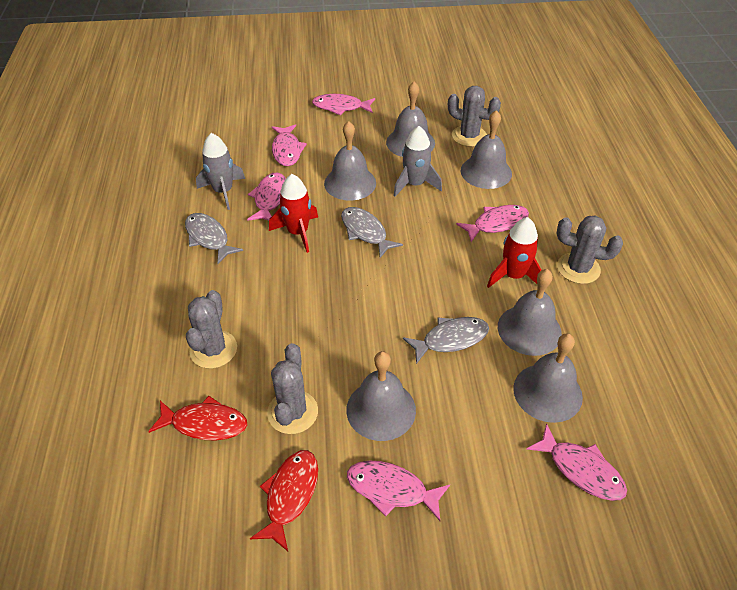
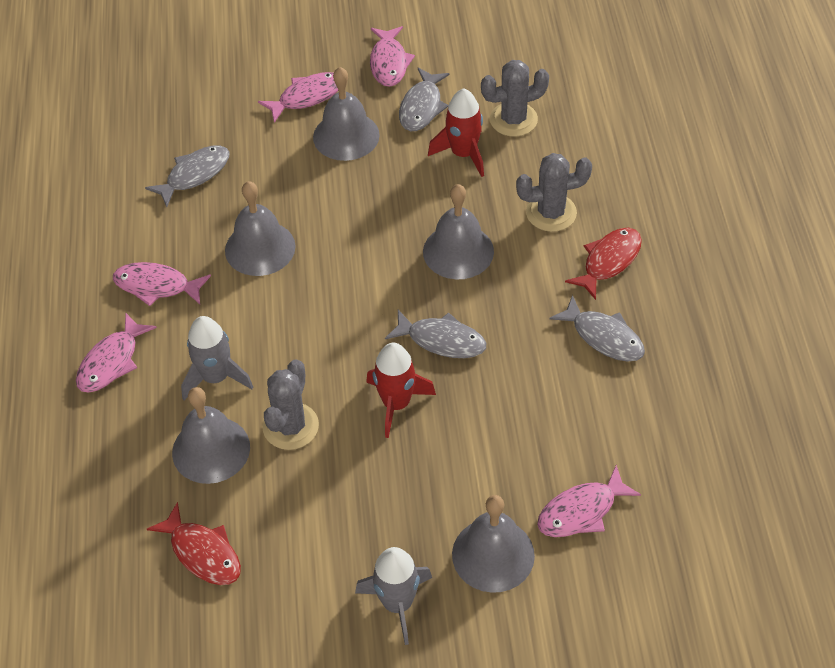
grey bell: 6 -> 5
grey cactus: 4 -> 3
grey fish: 3 -> 4
pink fish: 6 -> 5

